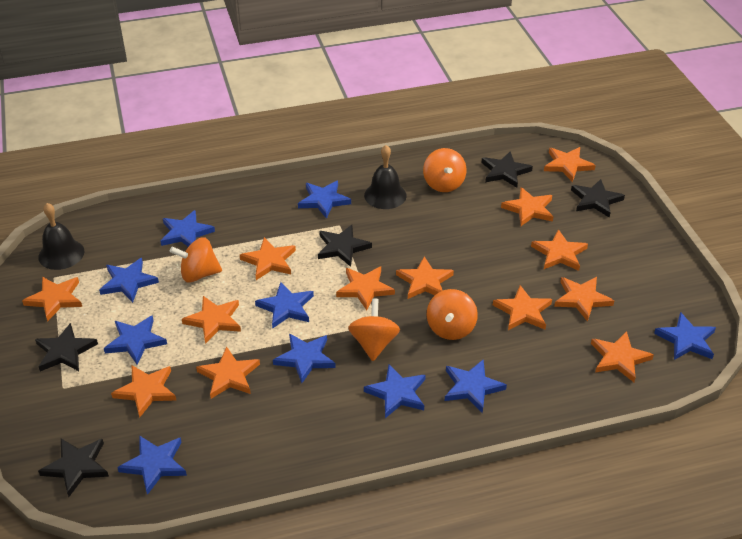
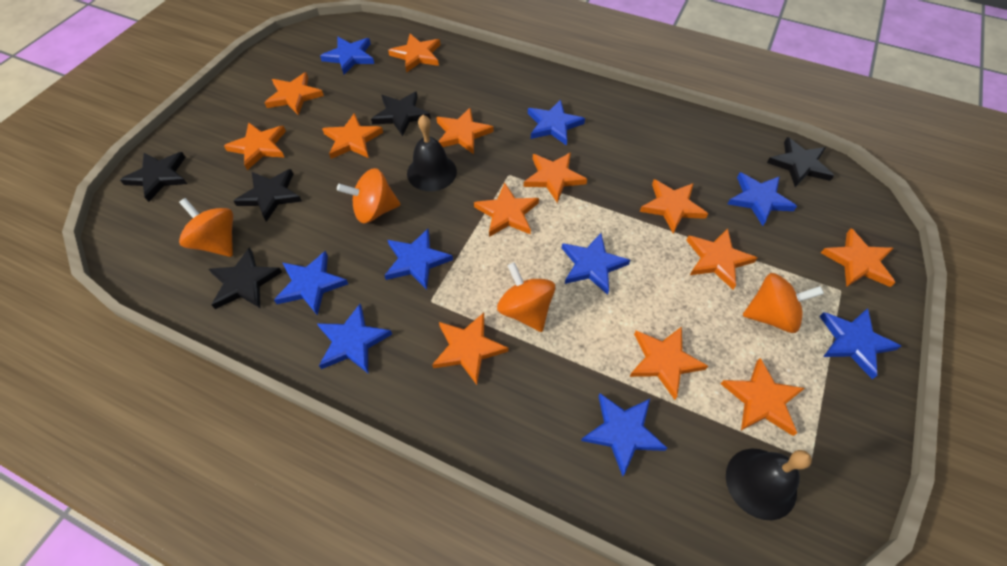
blue star: 10 -> 9

